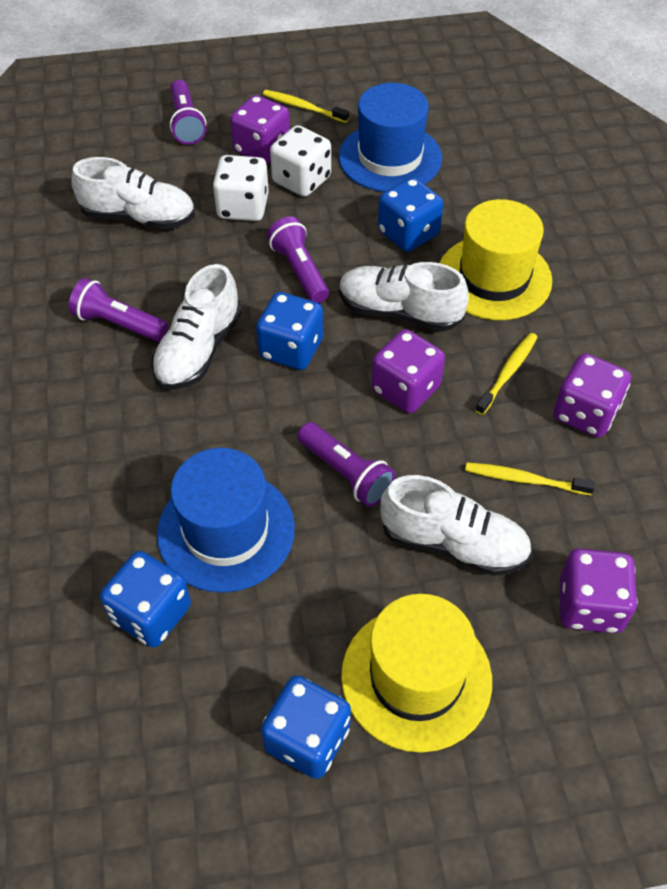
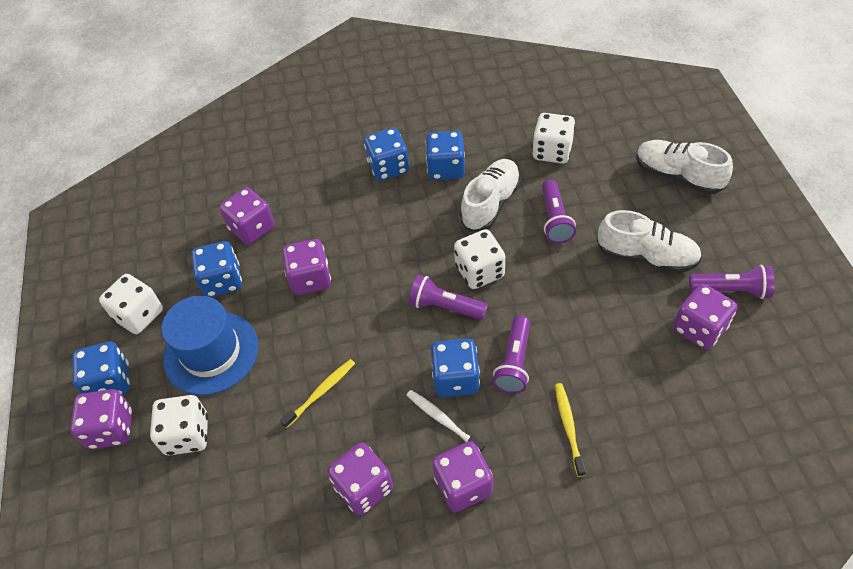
blue dice: 4 -> 5
blue hat: 2 -> 1
purple dice: 4 -> 6
white dice: 2 -> 4
white shoe: 4 -> 3
white toothbrush: 0 -> 1
yellow hat: 2 -> 0
yellow toothbrush: 3 -> 2

